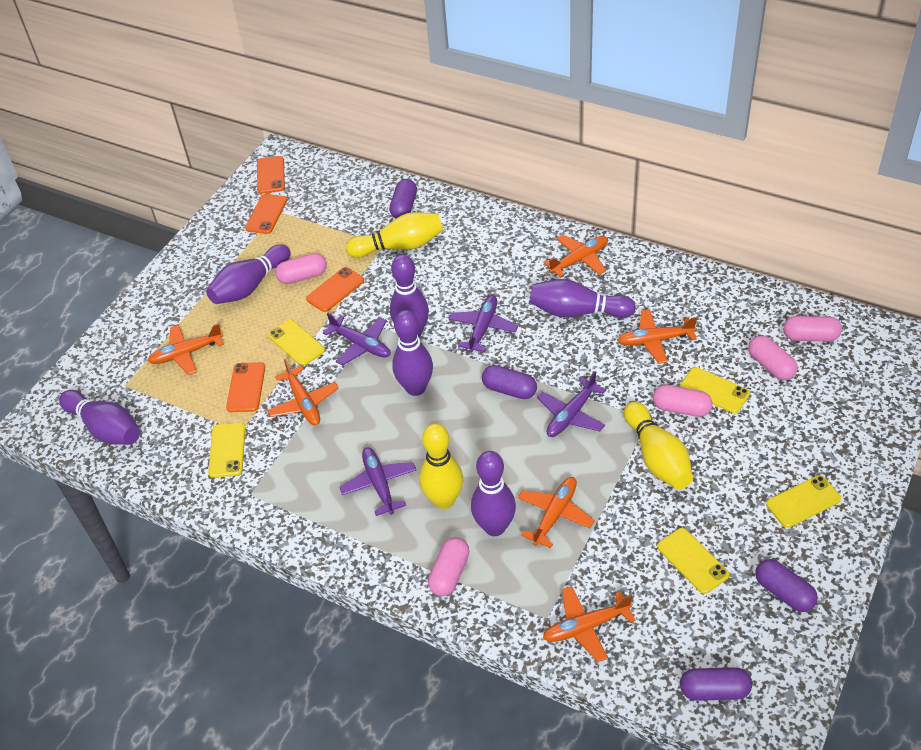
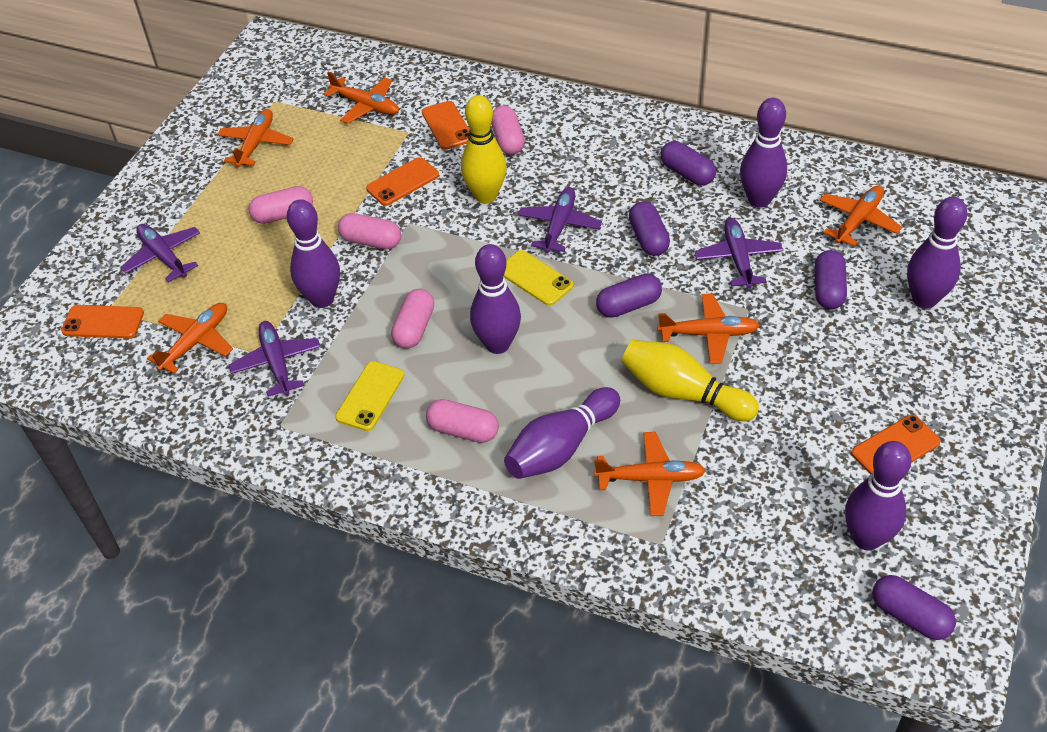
purple capsule: 4 -> 5
yellow bowling pin: 3 -> 2
yellow phone: 5 -> 2

